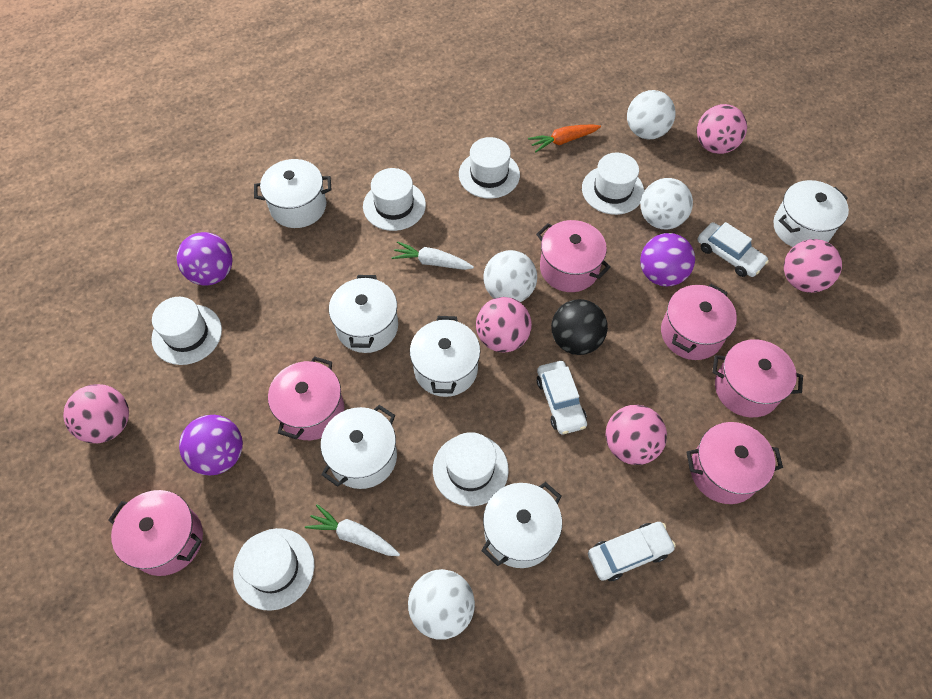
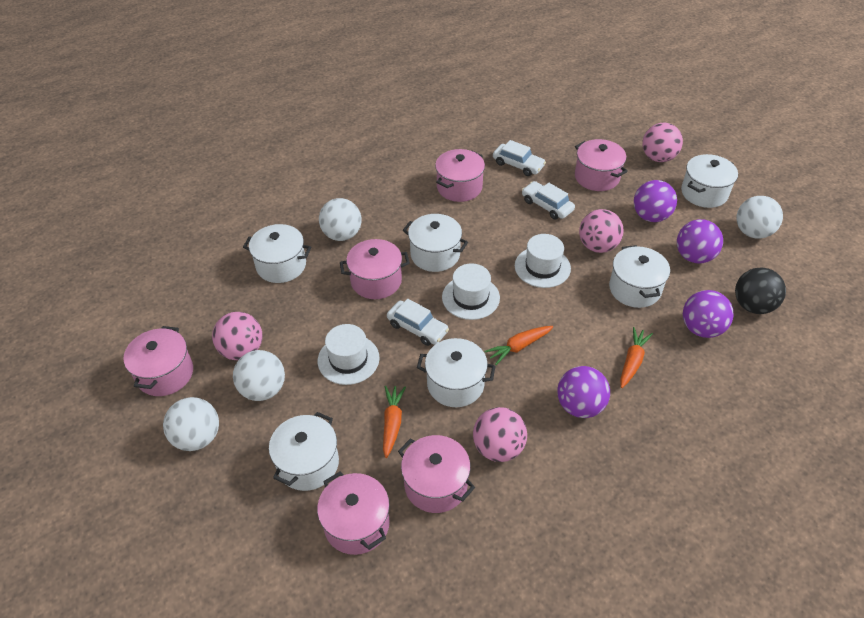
orange carrot: 1 -> 3
pink ball: 5 -> 4
purple ball: 3 -> 4
white carrot: 2 -> 0
white hat: 6 -> 3

